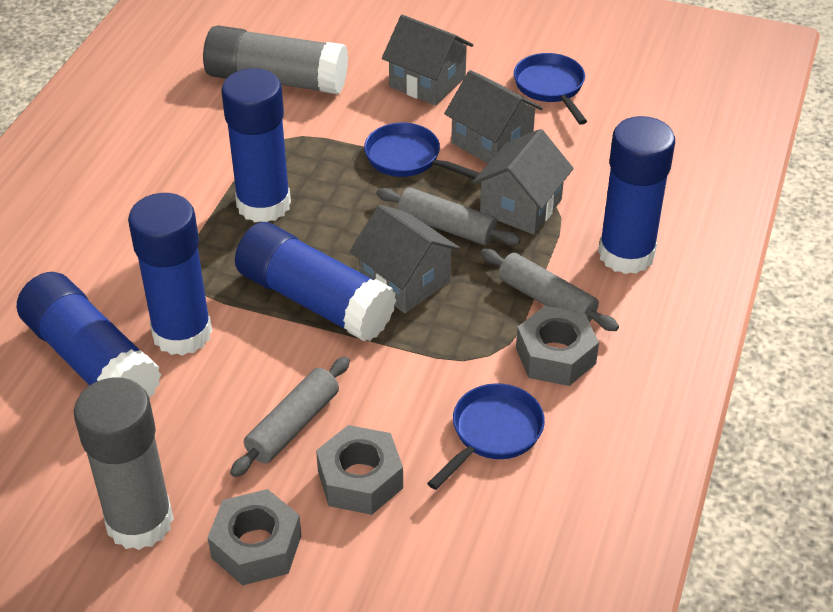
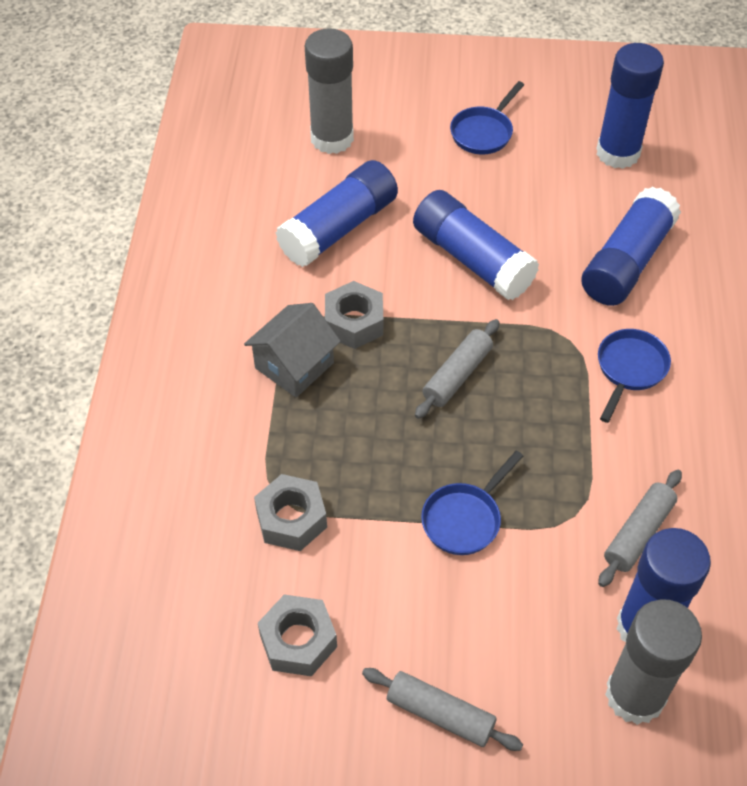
grey house: 4 -> 1

